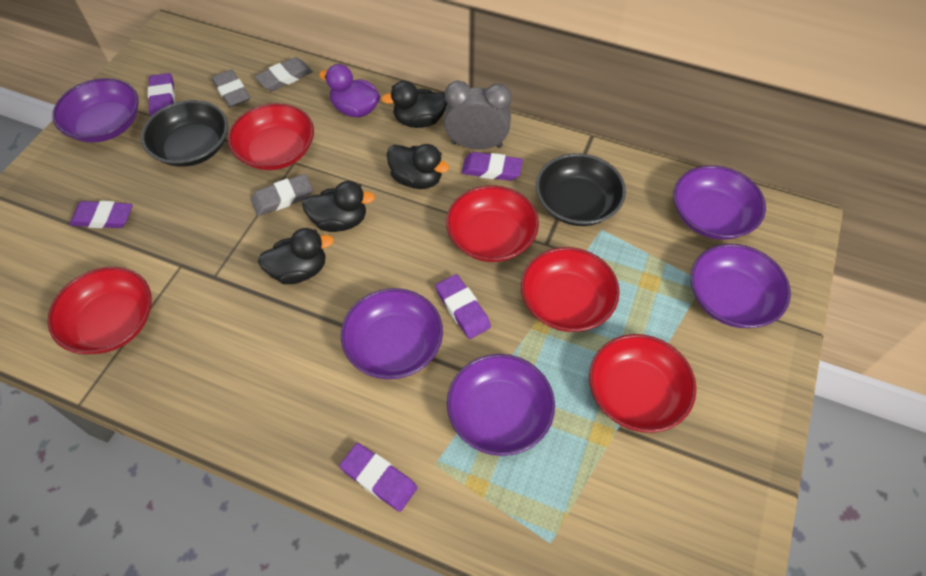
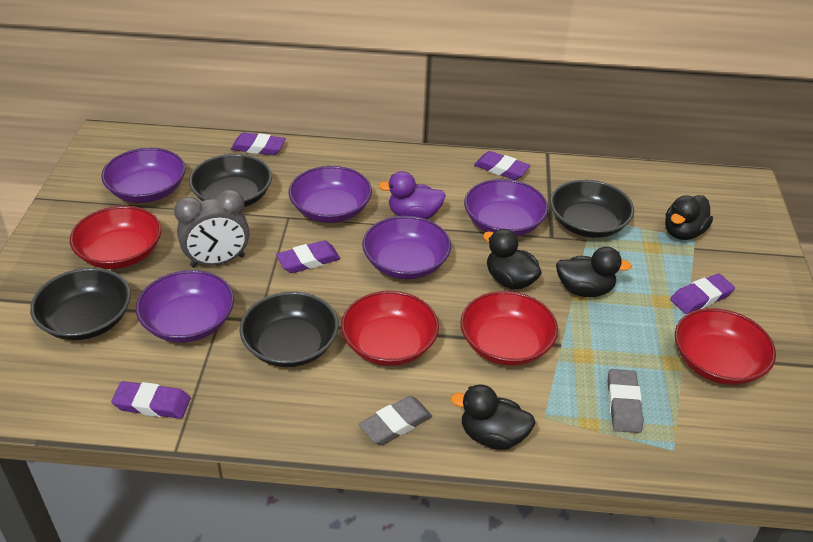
black bowl: 2 -> 4
grey eraser: 3 -> 2
red bowl: 5 -> 4

